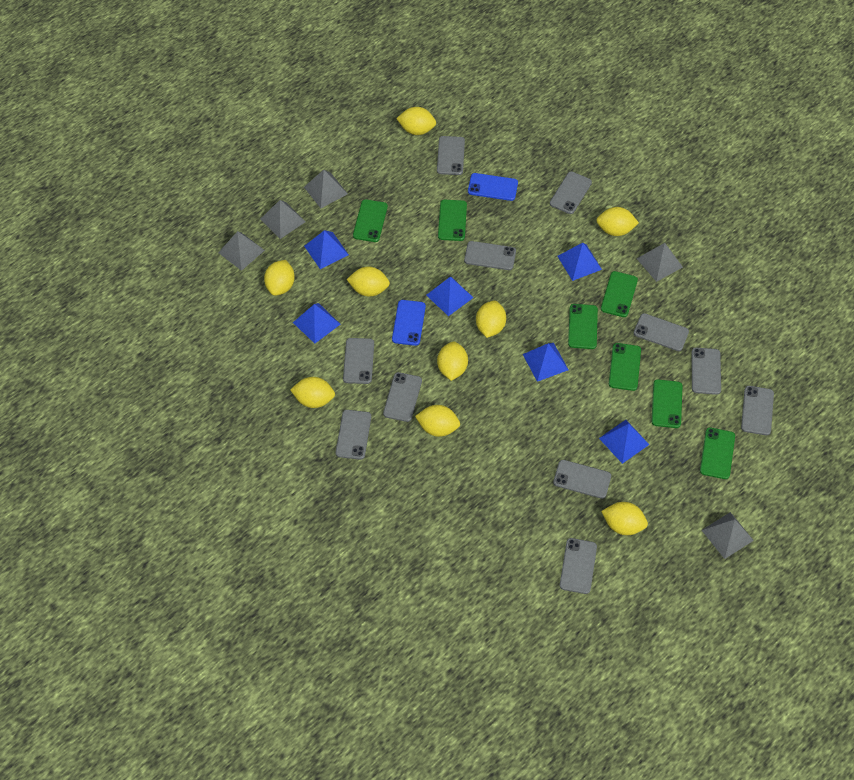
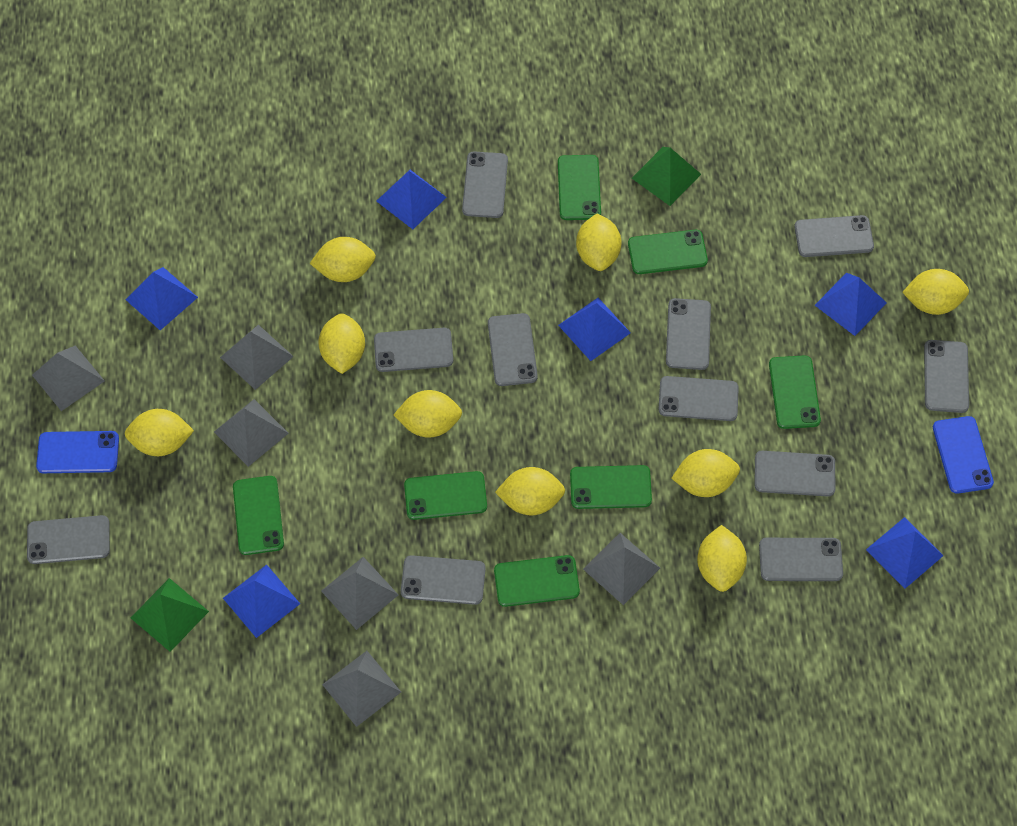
green pyramid: 0 -> 2
grey pyramid: 5 -> 6

